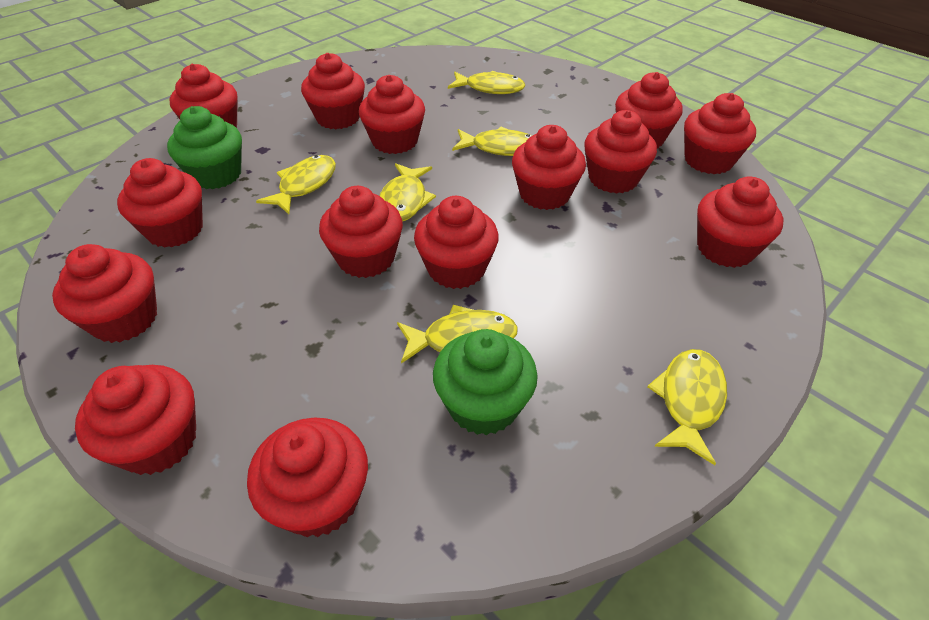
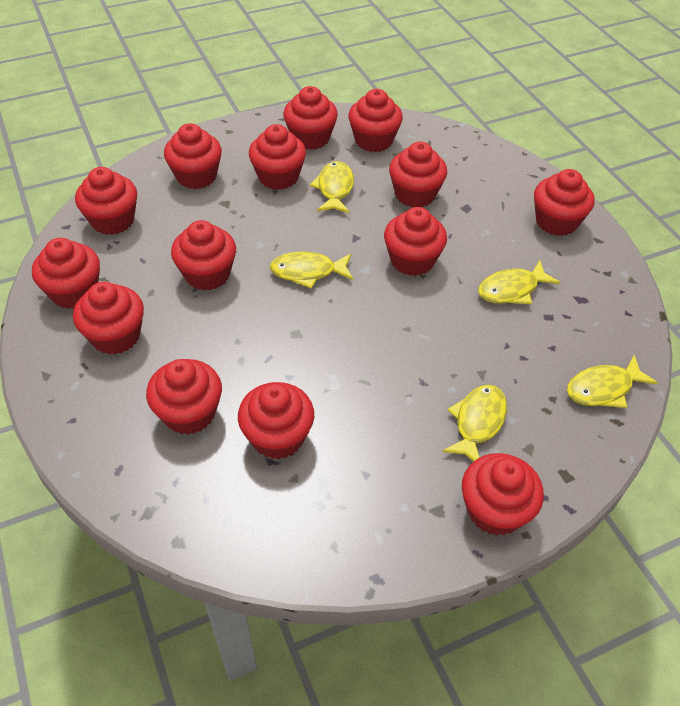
green cupcake: 2 -> 0
yellow fish: 6 -> 5

